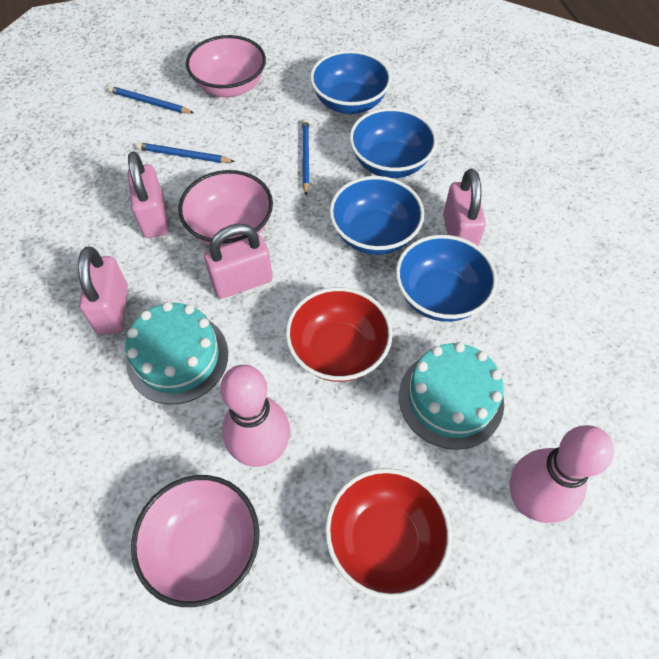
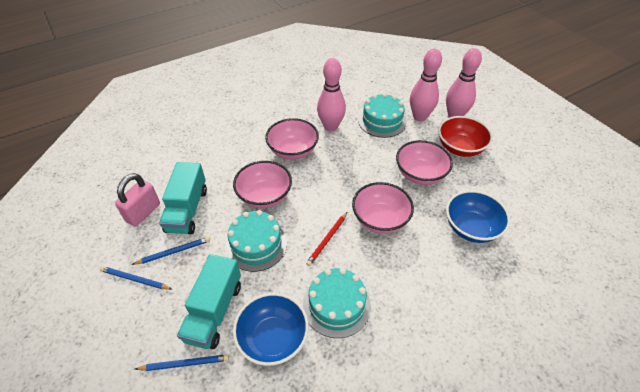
blue bowl: 4 -> 2
pink bowl: 3 -> 4
pink bowling pin: 2 -> 3
pink padlock: 4 -> 1
red bowl: 2 -> 1
red pencil: 0 -> 1
turquoise cake: 2 -> 3
turquoise truck: 0 -> 2

